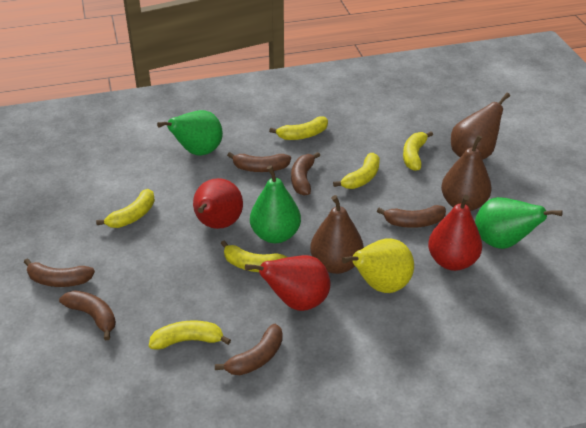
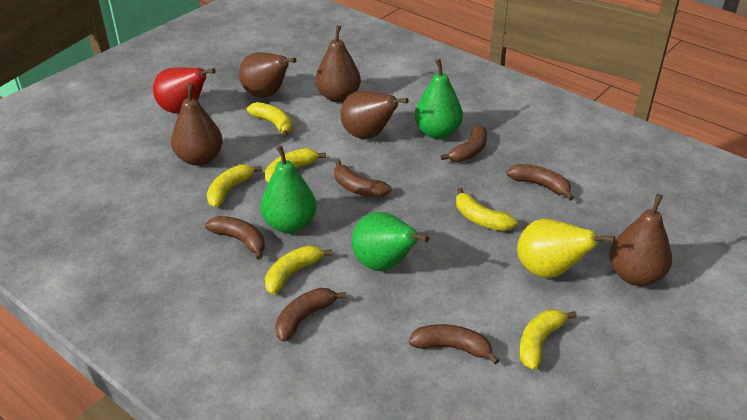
brown pear: 3 -> 5
red pear: 3 -> 1

